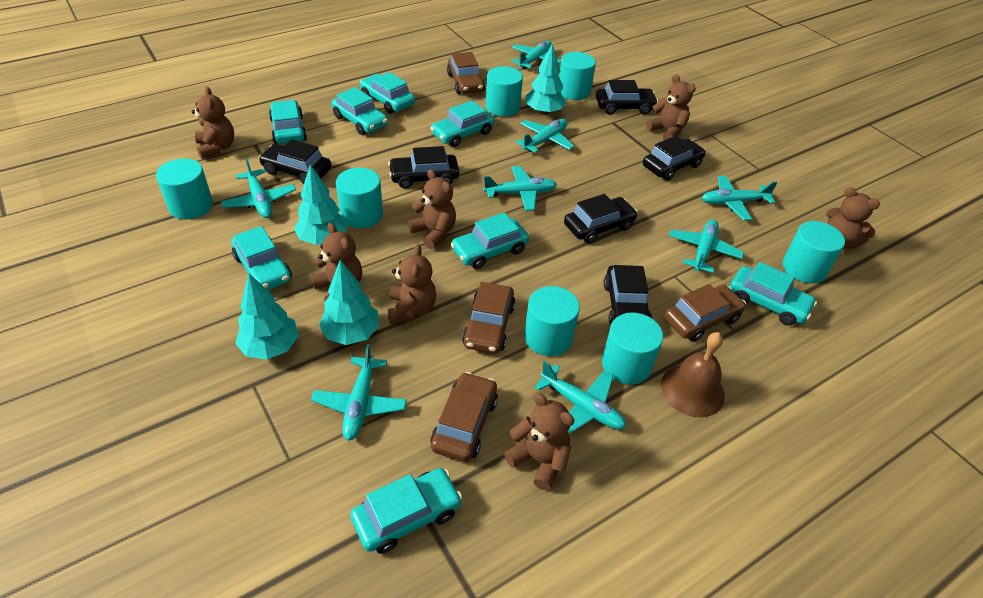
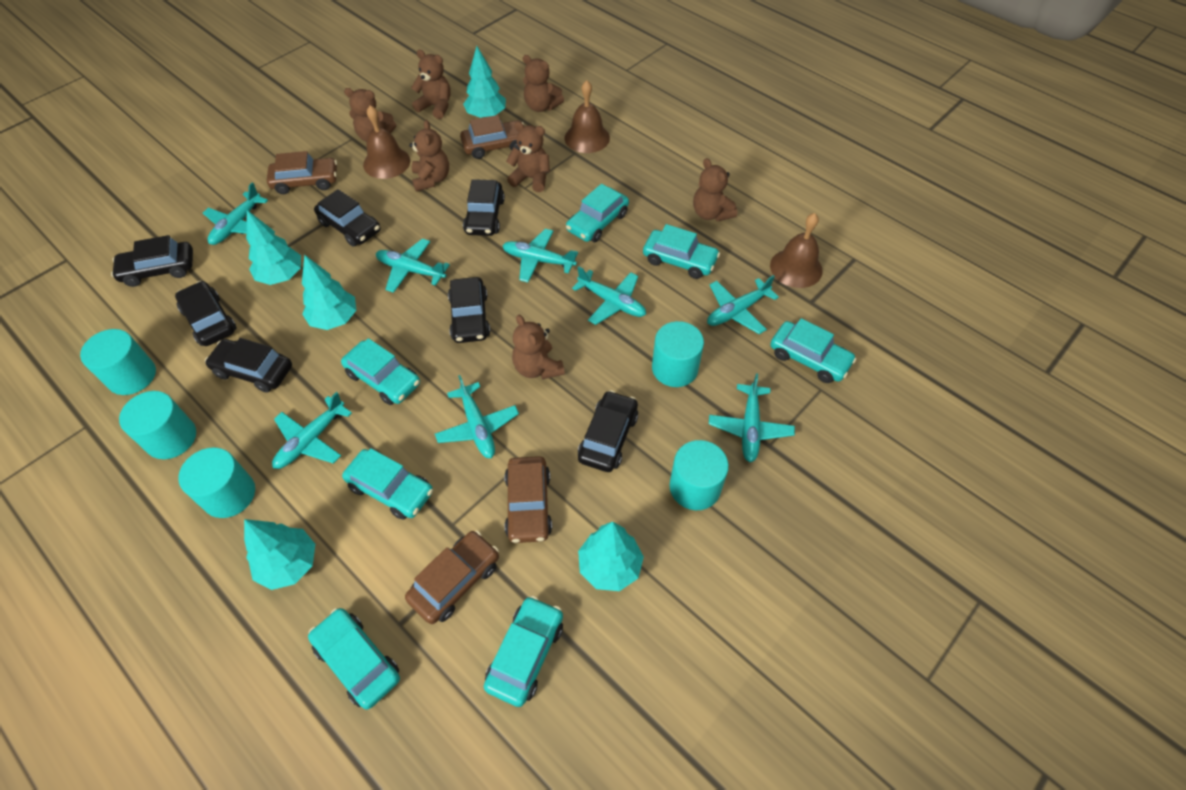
black car: 6 -> 7
brown bell: 1 -> 3
turquoise car: 8 -> 7
turquoise cylinder: 7 -> 5
turquoise tree: 4 -> 5

